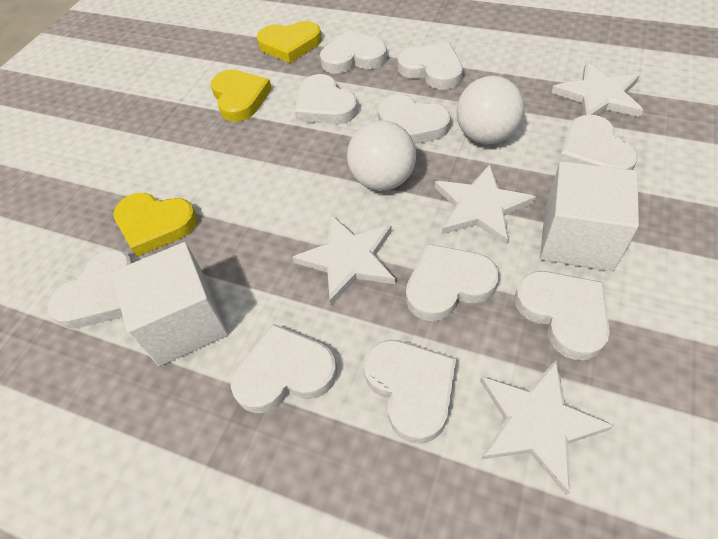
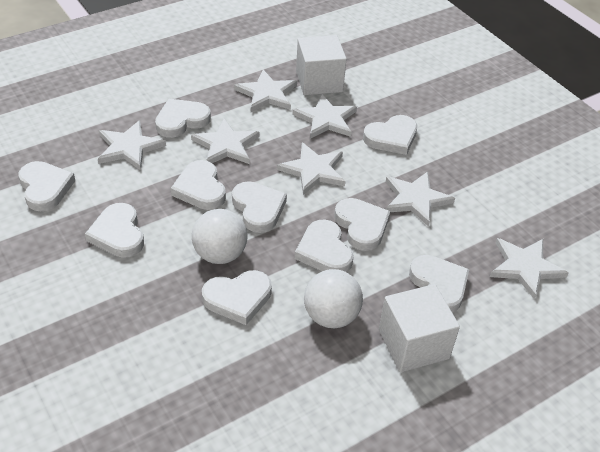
white star: 4 -> 7
yellow heart: 3 -> 0

